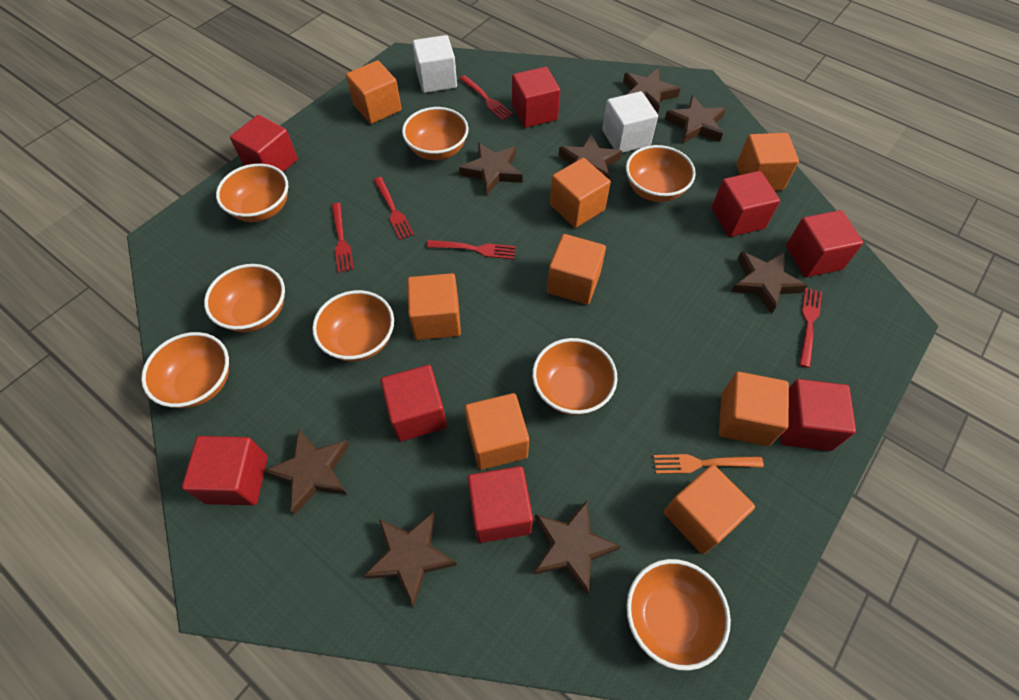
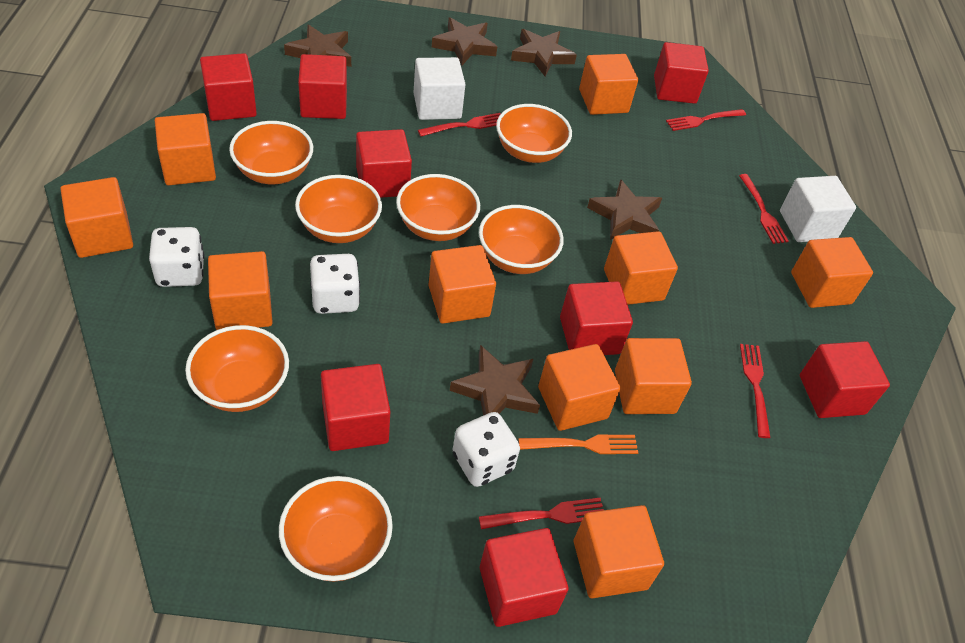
brown star: 8 -> 5
orange bowl: 8 -> 7
orange cube: 8 -> 10
white dice: 0 -> 3

